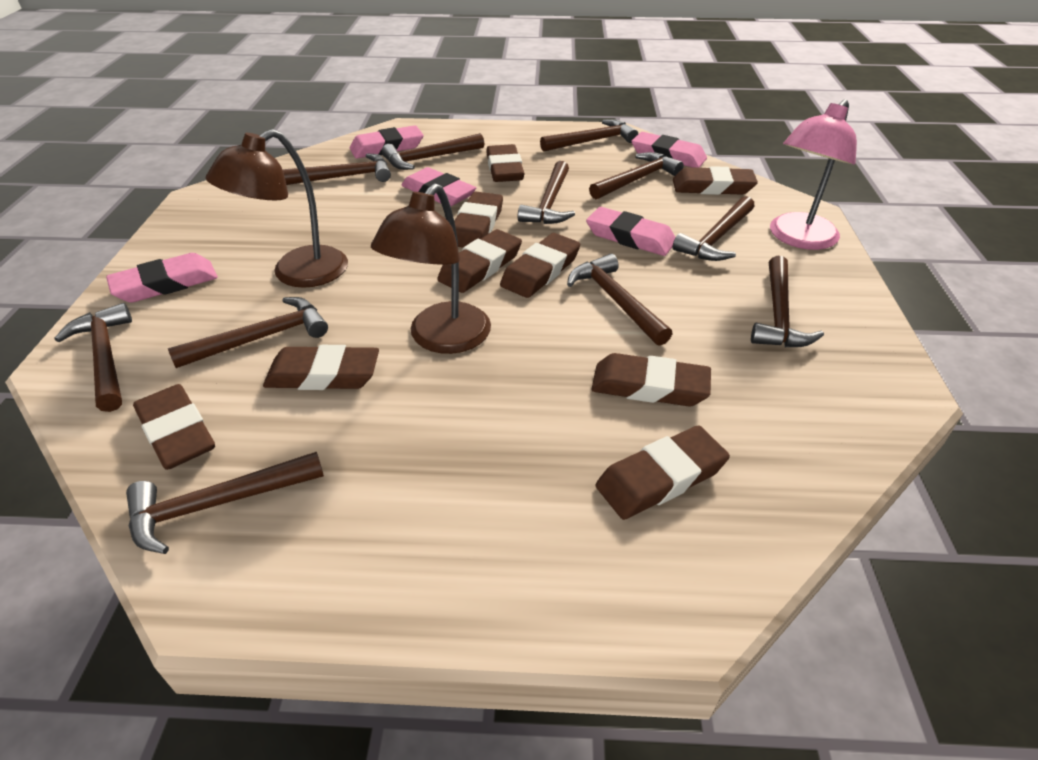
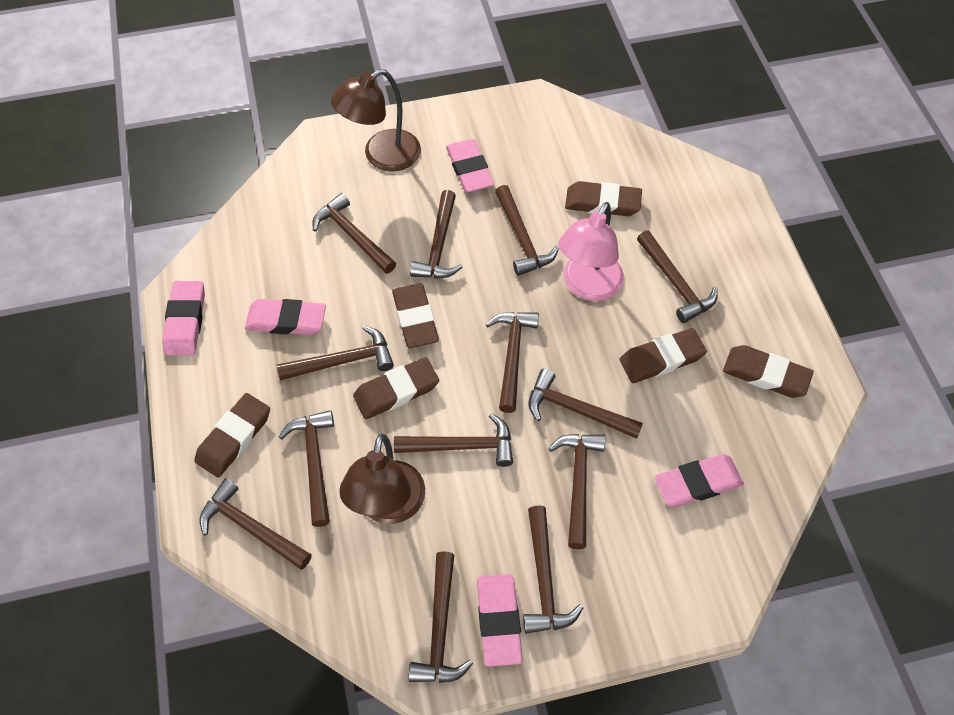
brown eraser: 9 -> 6
brown hammer: 11 -> 13

